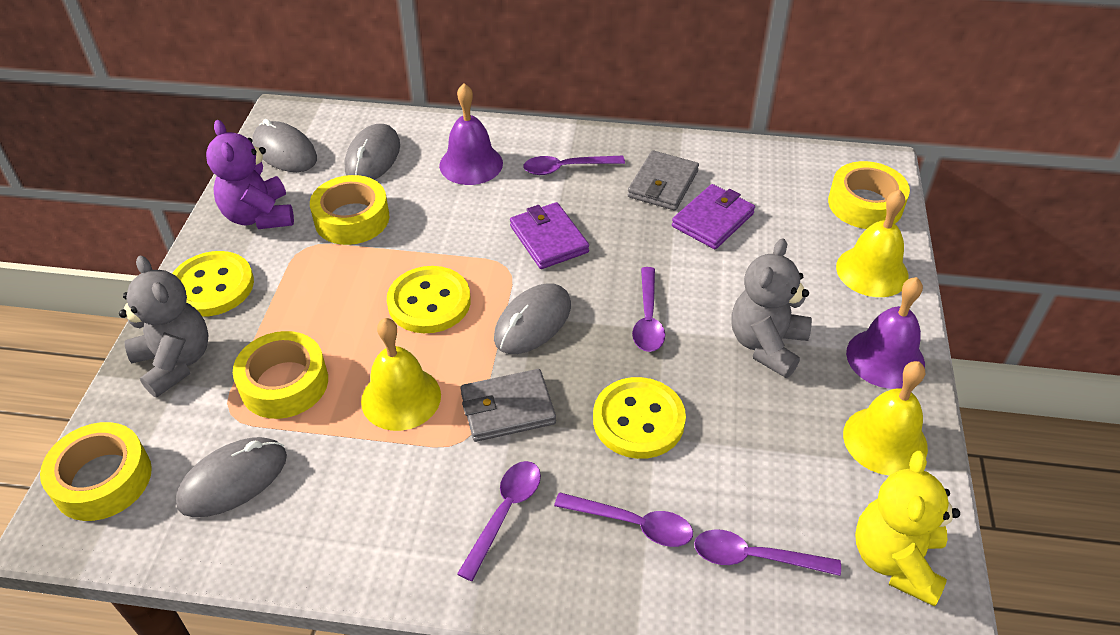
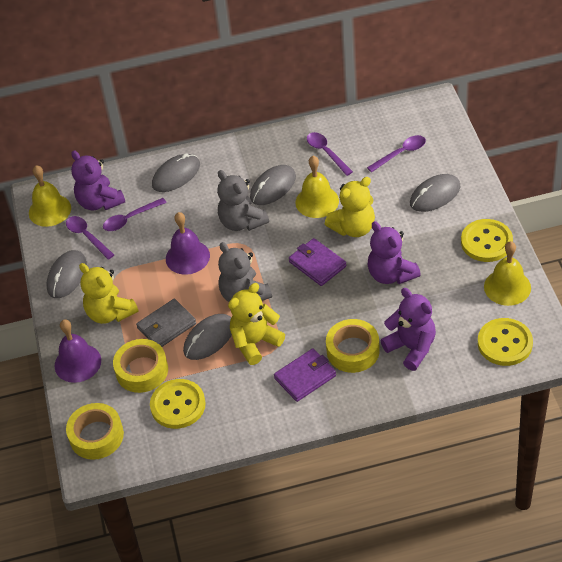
grey mouse: 4 -> 5
grey wallet: 2 -> 1
purple spoon: 5 -> 4
purple teddy bear: 1 -> 3
yellow tape: 4 -> 3
yellow teddy bear: 1 -> 3

